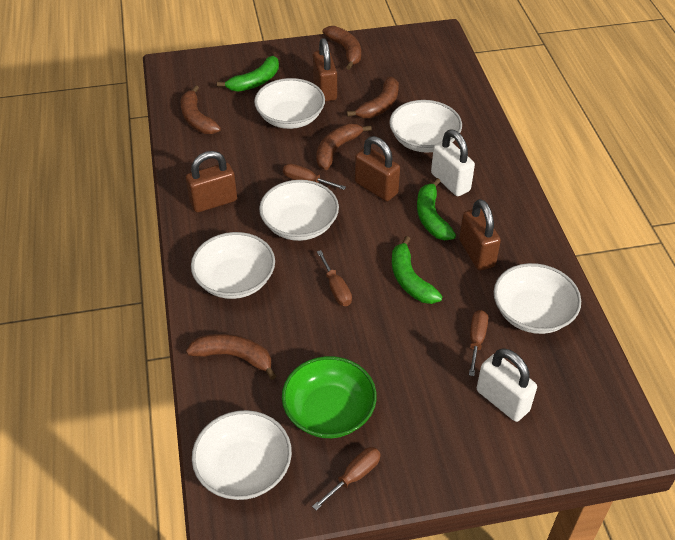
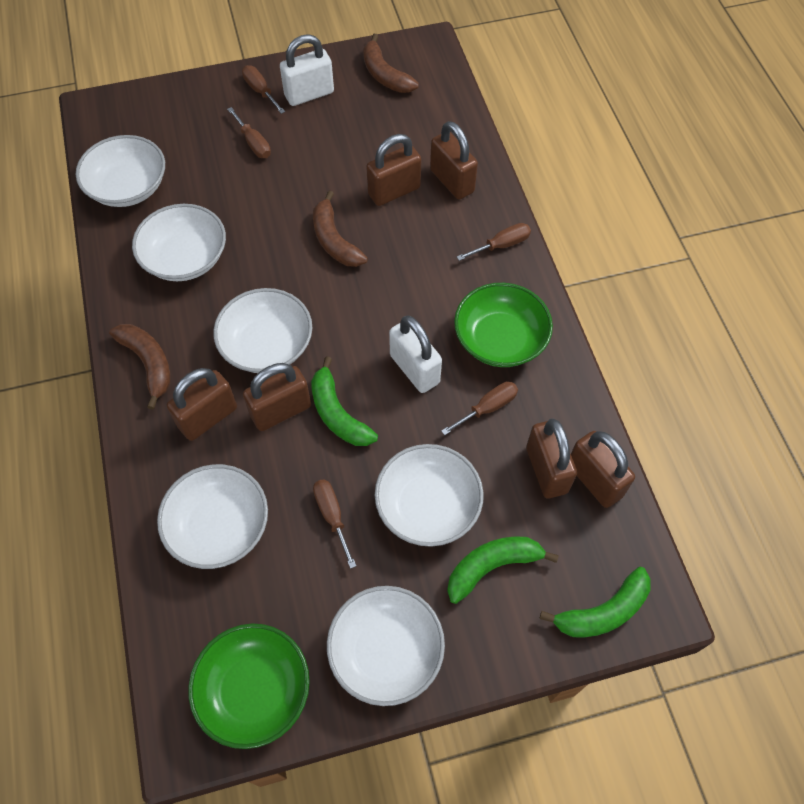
brown banana: 5 -> 3
brown padlock: 4 -> 6
brown screwdriver: 4 -> 5
green bowl: 1 -> 2

